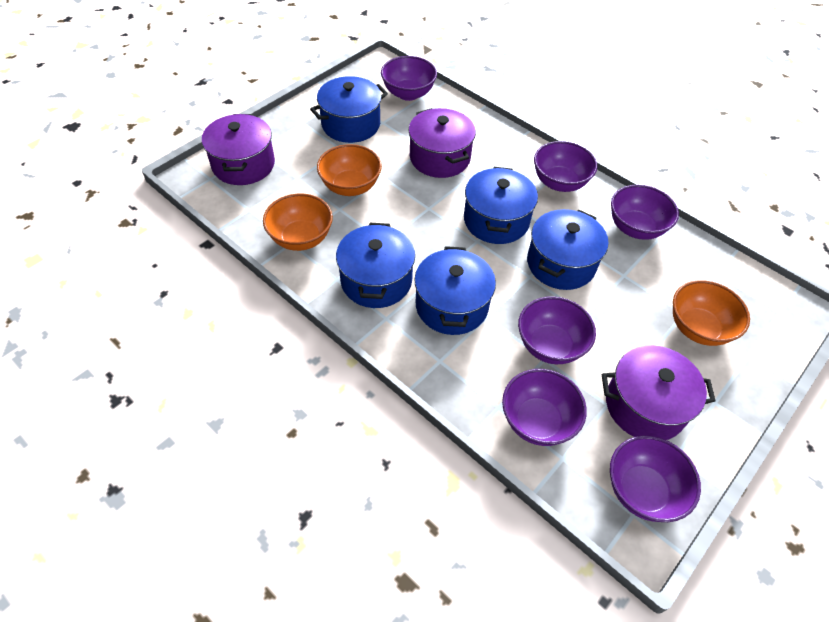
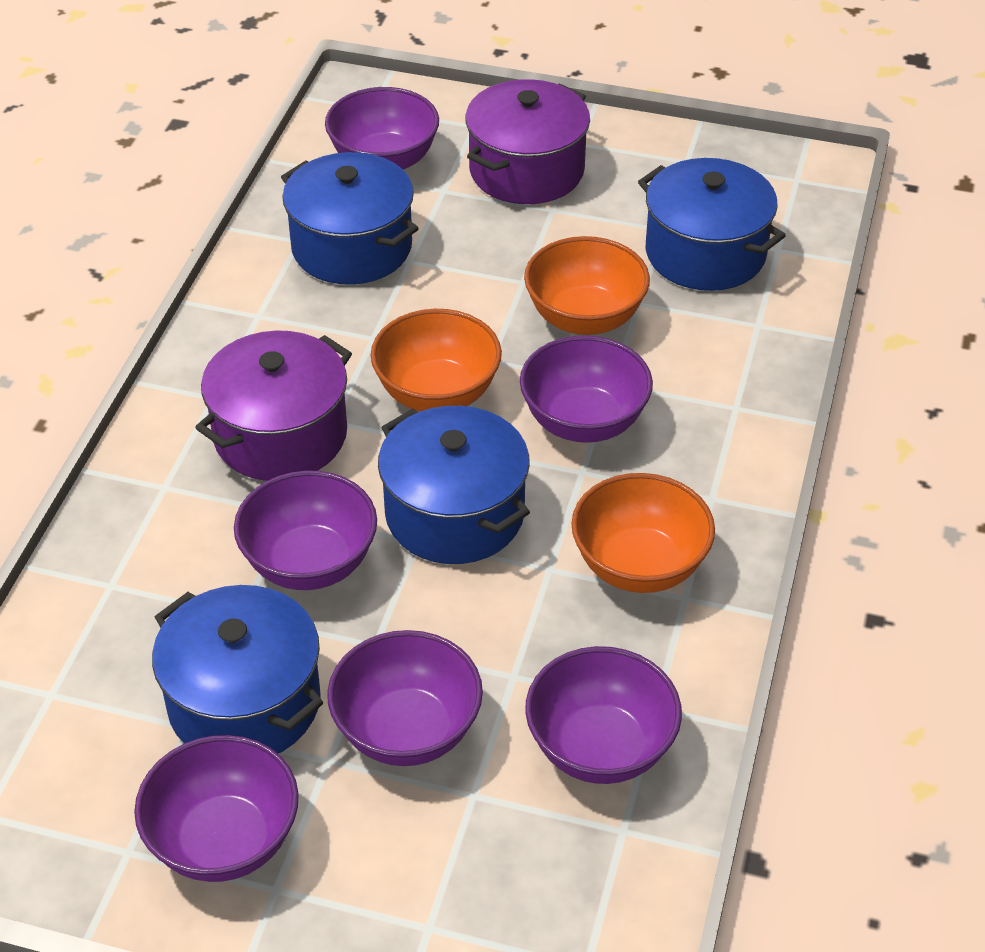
blue pot: 5 -> 4
purple pot: 3 -> 2

